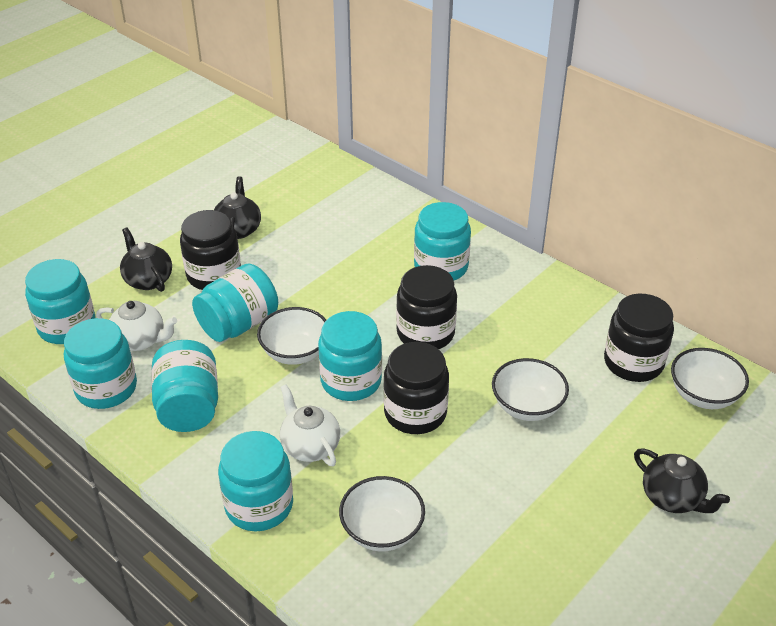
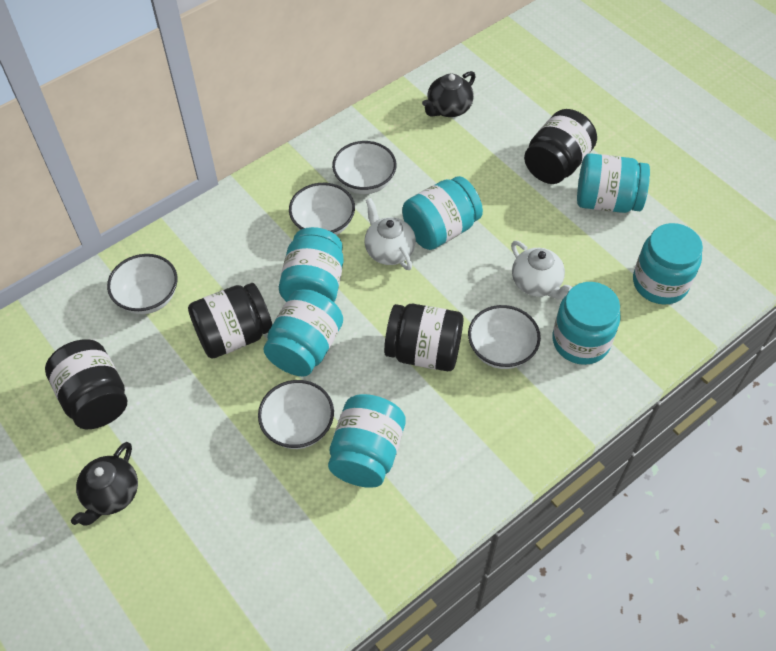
black teapot: 3 -> 2
white bowl: 4 -> 5

